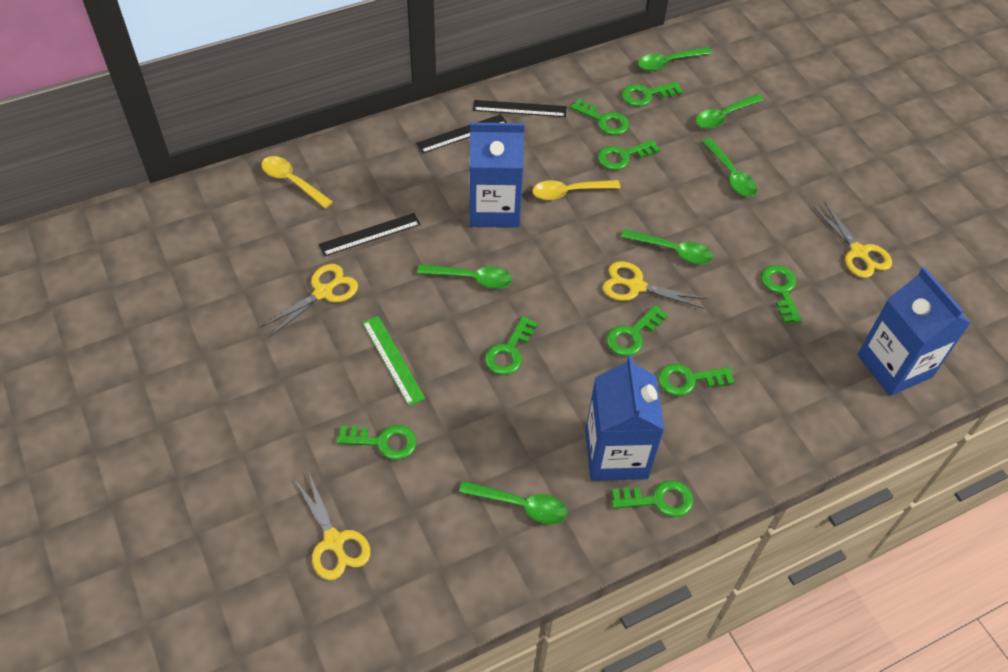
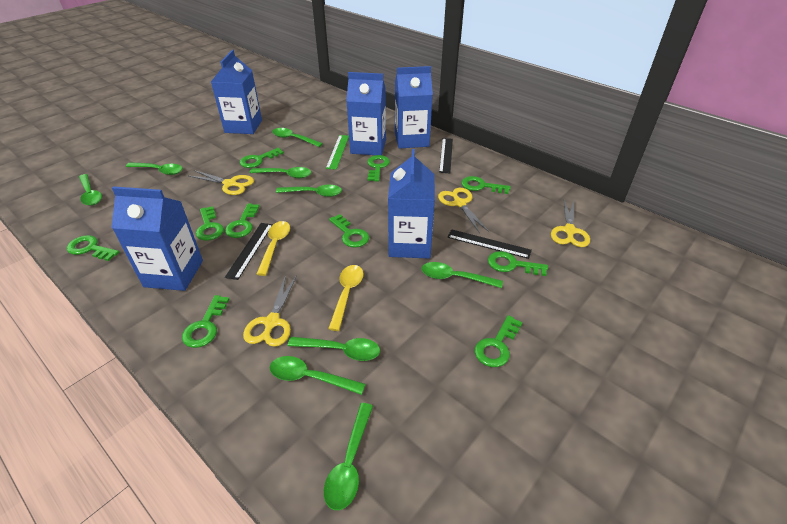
blue carton: 3 -> 5
green key: 9 -> 10
green spoon: 6 -> 9

